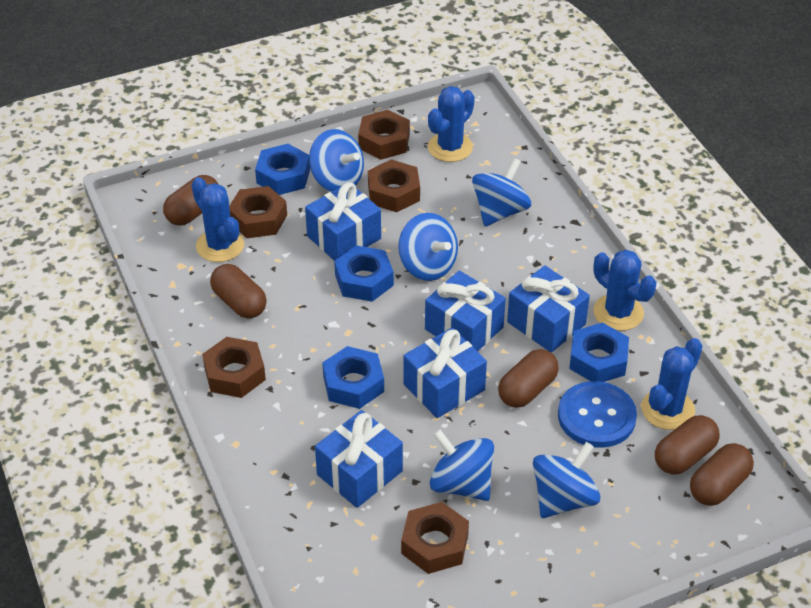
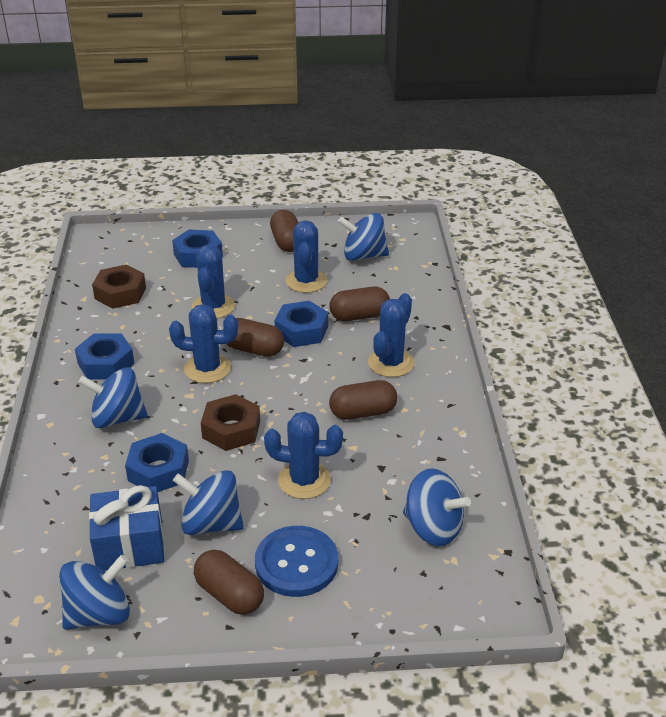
blue cactus: 4 -> 5
blue gift: 5 -> 1
brown nut: 5 -> 2

